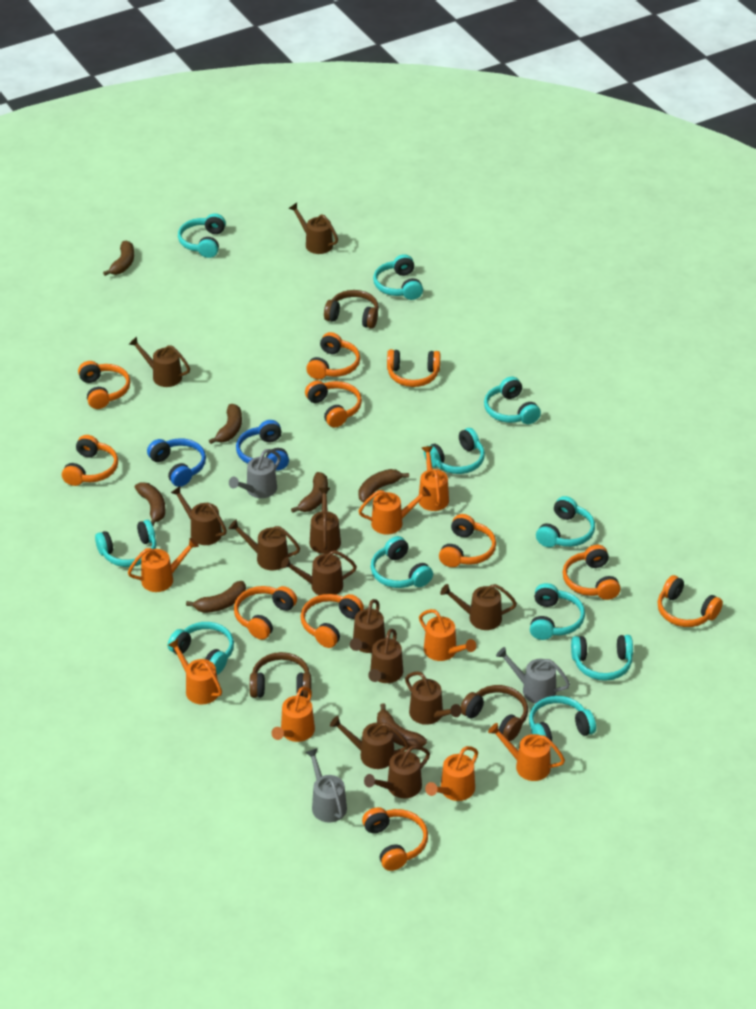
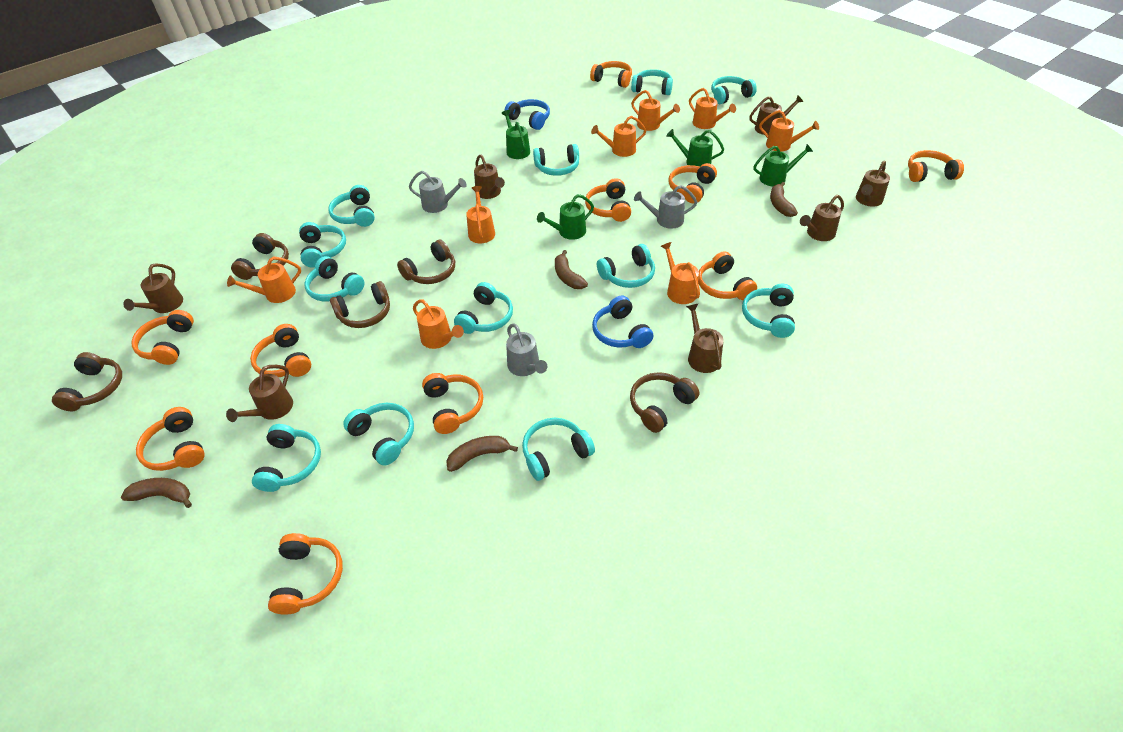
brown banana: 7 -> 4
brown headphones: 3 -> 5
brown watering can: 12 -> 7
green watering can: 0 -> 4
orange headphones: 11 -> 10
turquoise headphones: 11 -> 12

